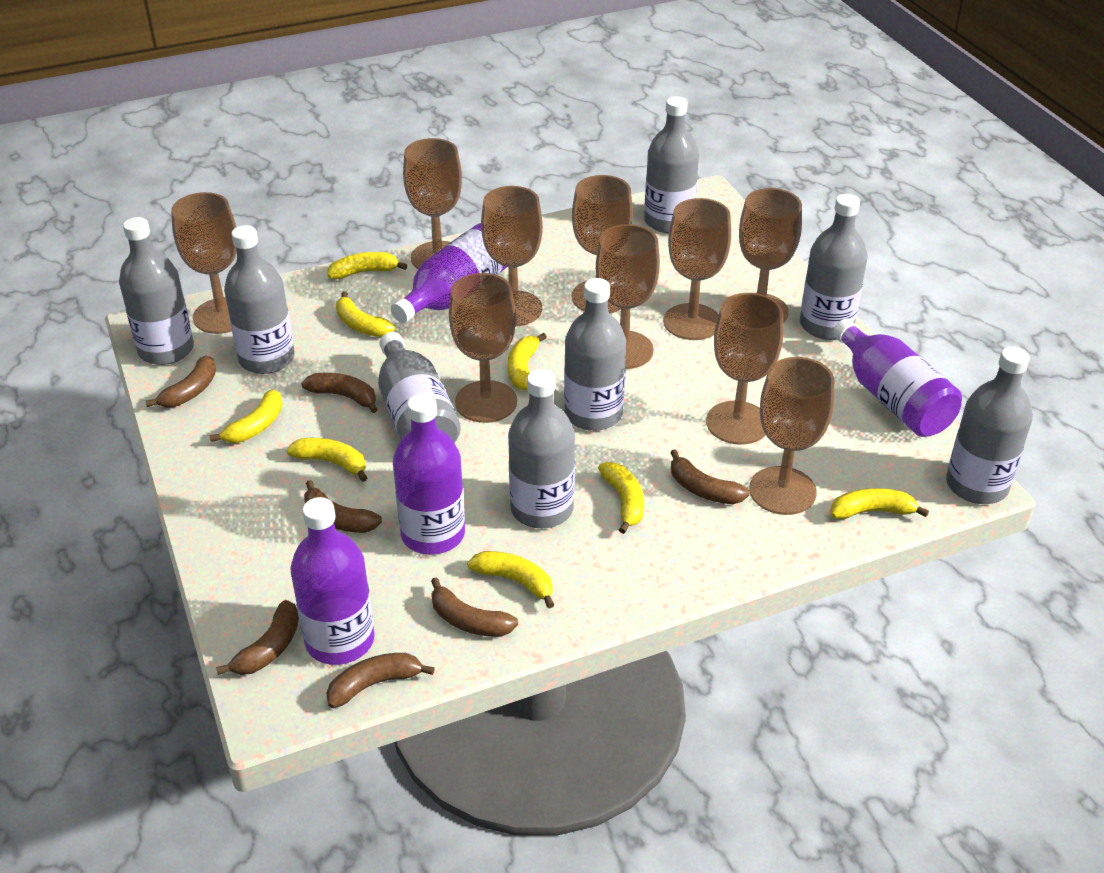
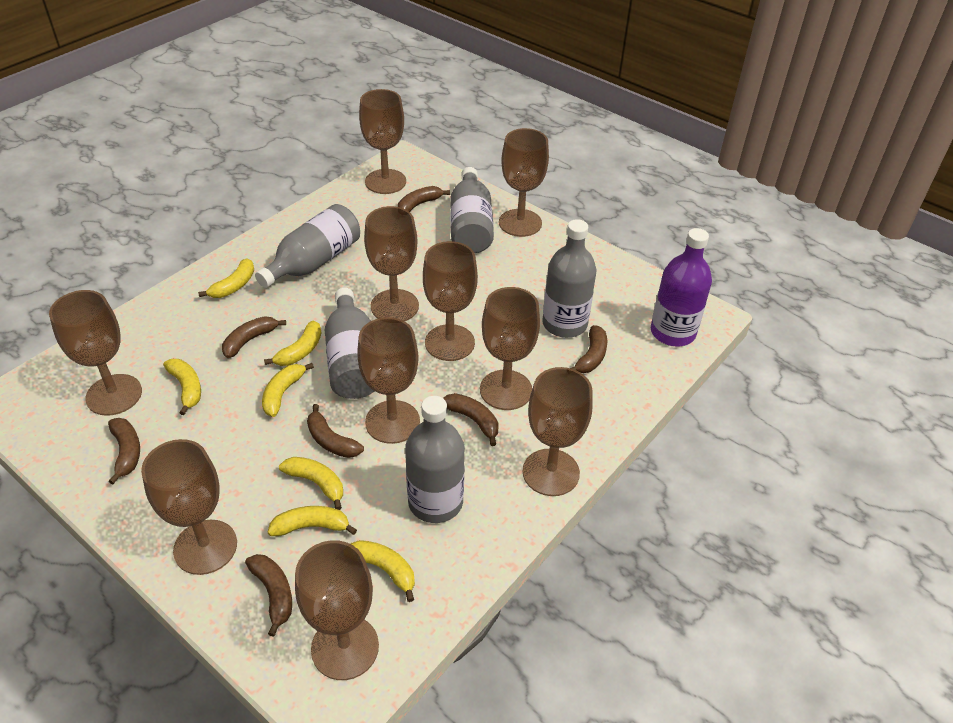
grey bottle: 8 -> 5
purple bottle: 4 -> 1
yellow banana: 8 -> 7

